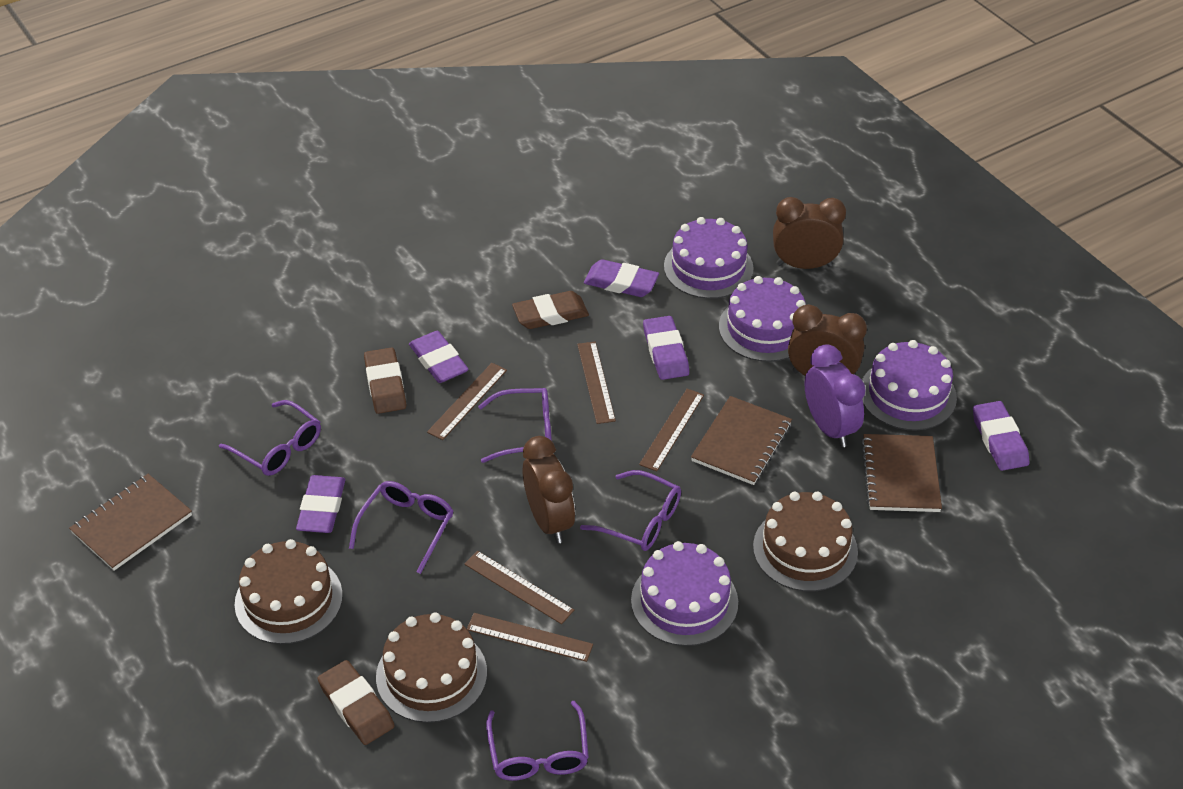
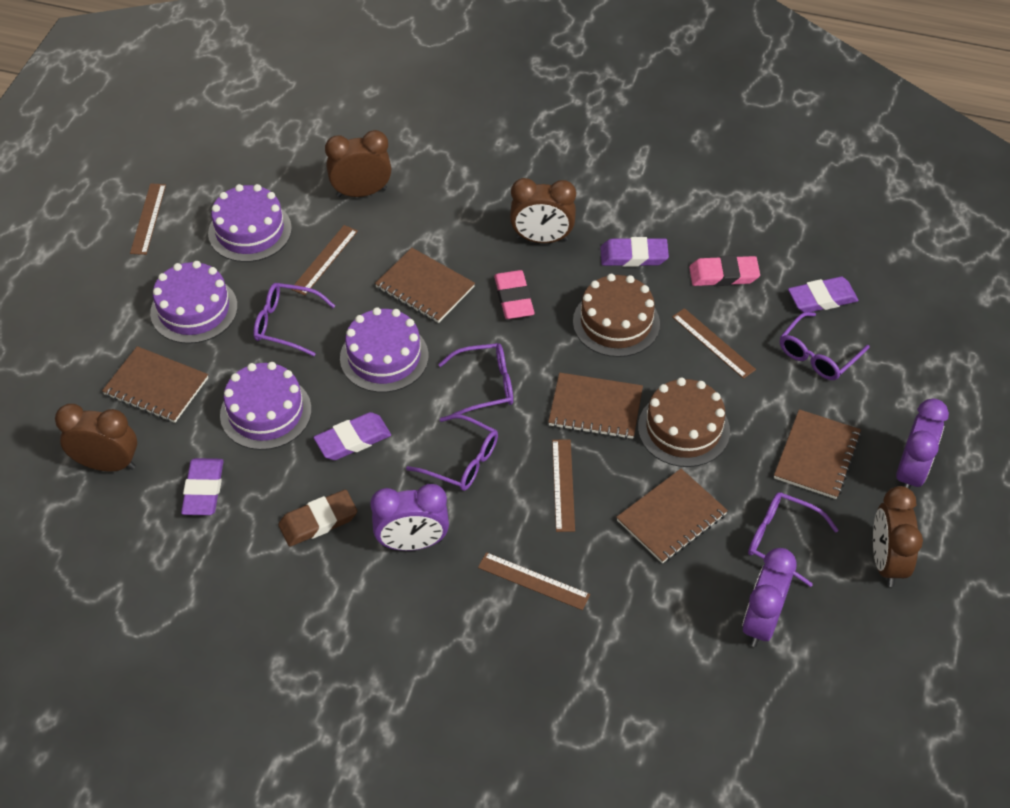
brown cake: 3 -> 2
brown clock: 3 -> 4
brown eraser: 3 -> 1
brown notebook: 3 -> 5
pink eraser: 0 -> 2
purple clock: 1 -> 3
purple eraser: 5 -> 4

